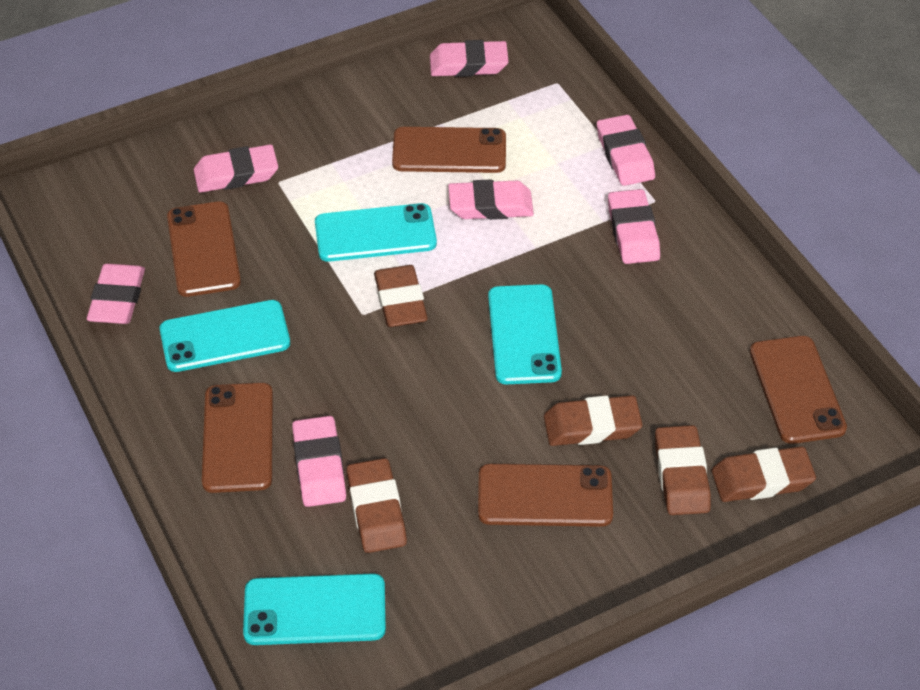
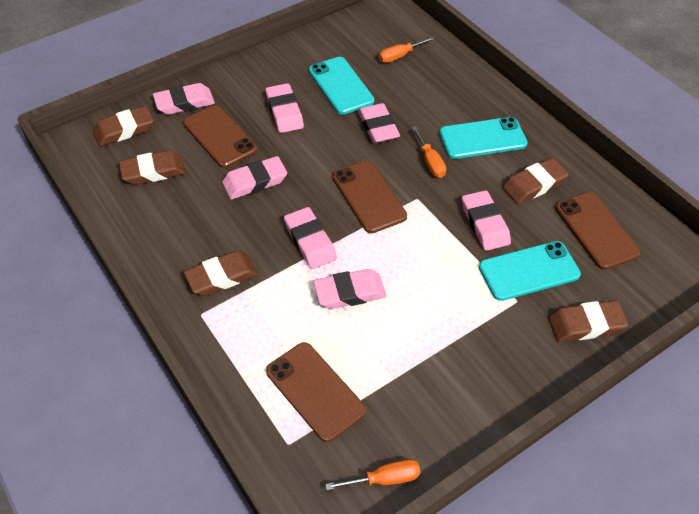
brown phone: 5 -> 4
orange screwdriver: 0 -> 3
turquoise phone: 4 -> 3

